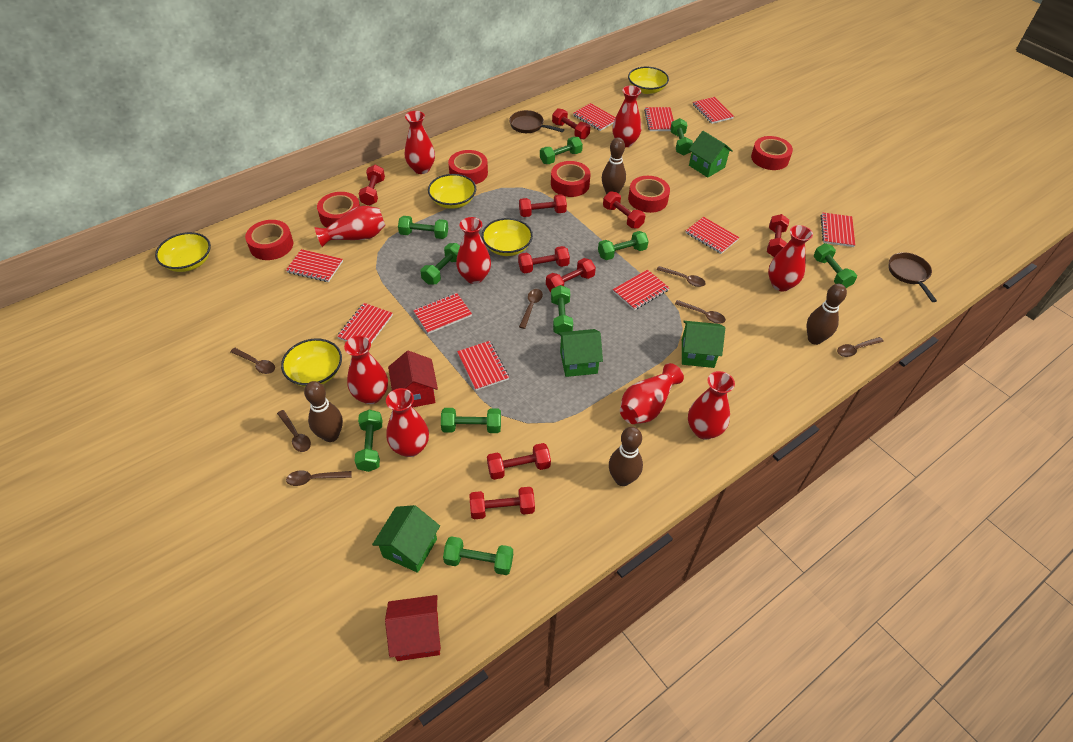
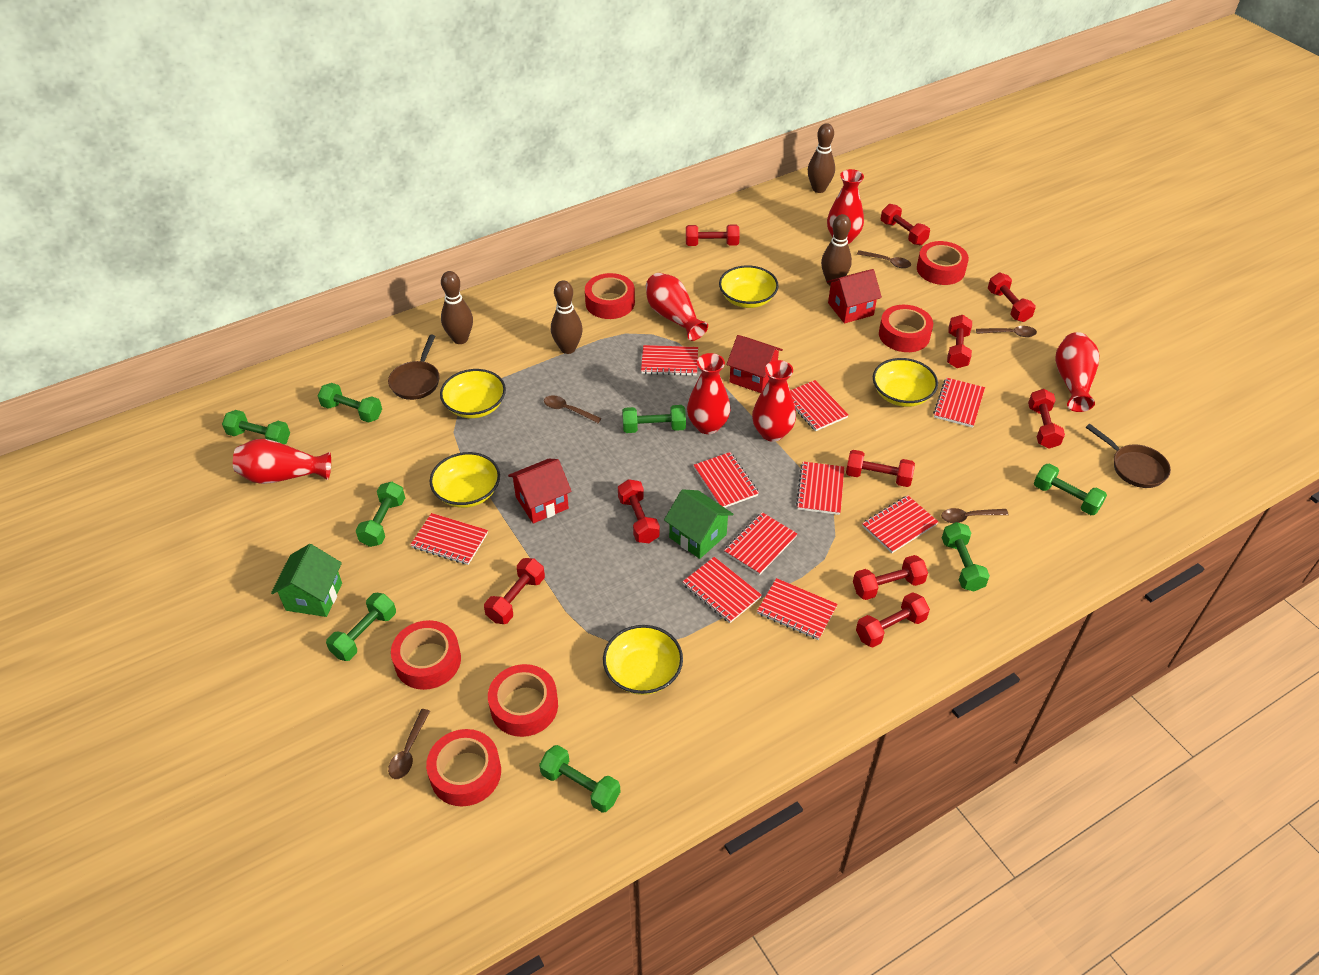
brown spoon: 7 -> 5
green dumbbell: 10 -> 8
green house: 4 -> 2
red dumbbell: 9 -> 10
red house: 2 -> 3
red vase: 9 -> 6

